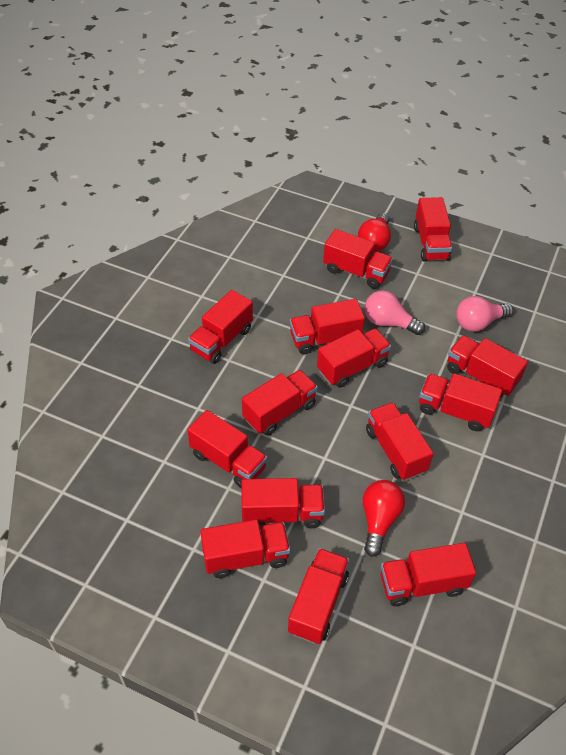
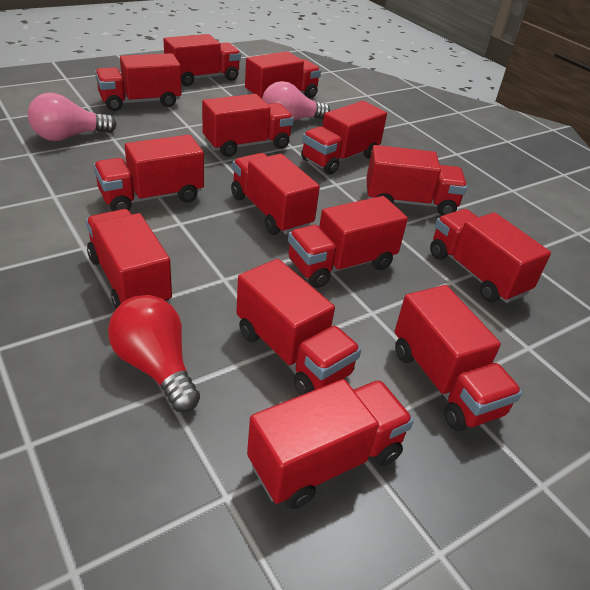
red light bulb: 2 -> 1

